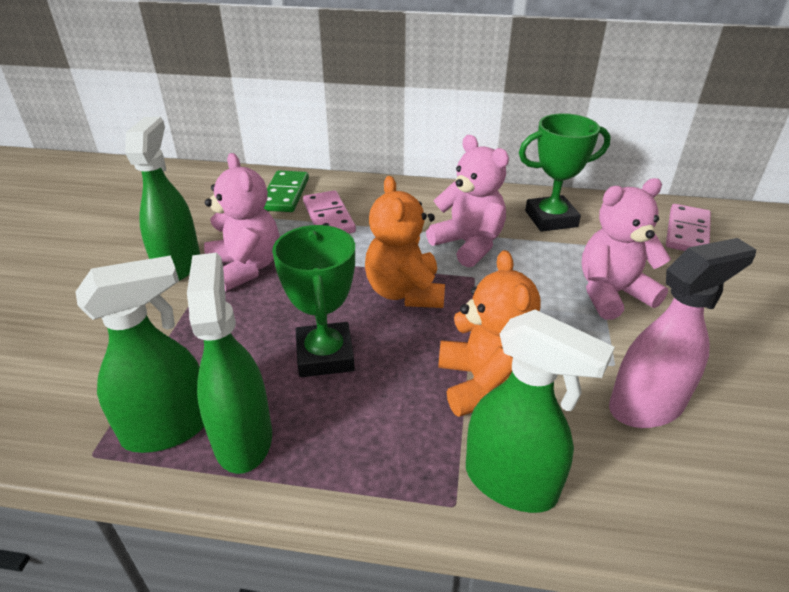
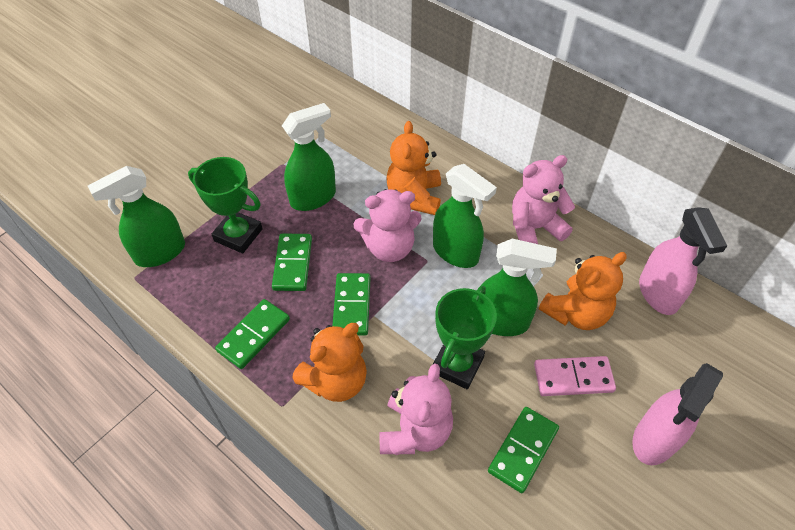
green domino: 1 -> 4
orange teddy bear: 2 -> 3
pink domino: 2 -> 1
pink spray bottle: 1 -> 2

